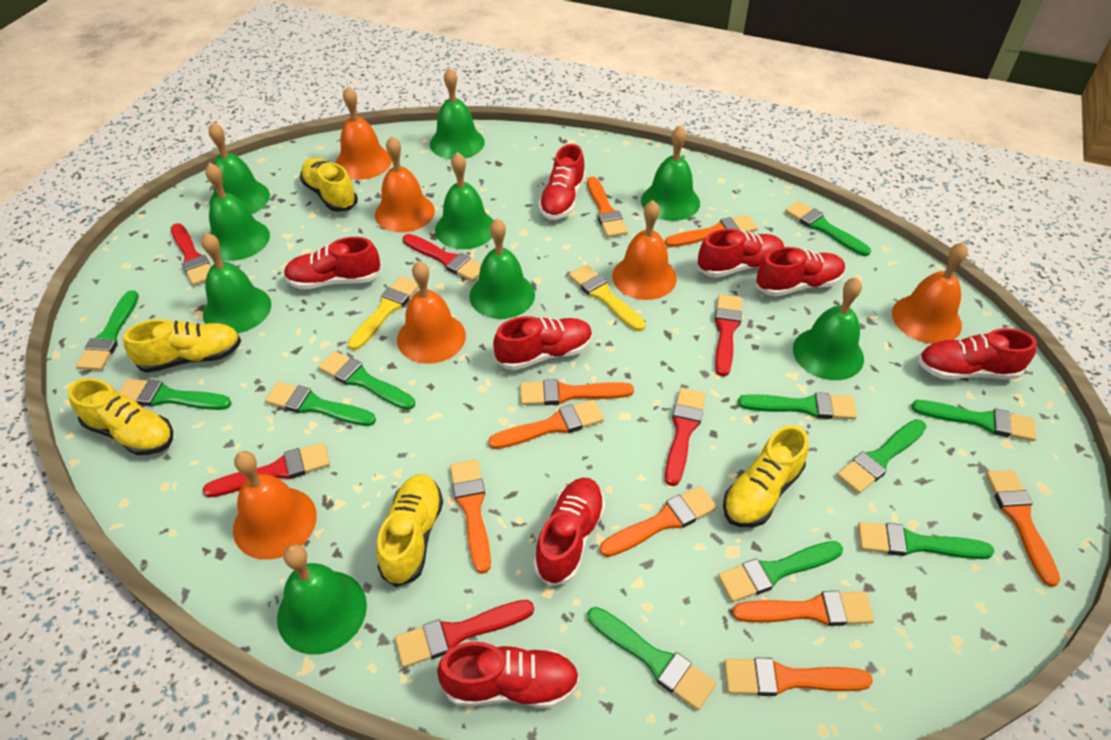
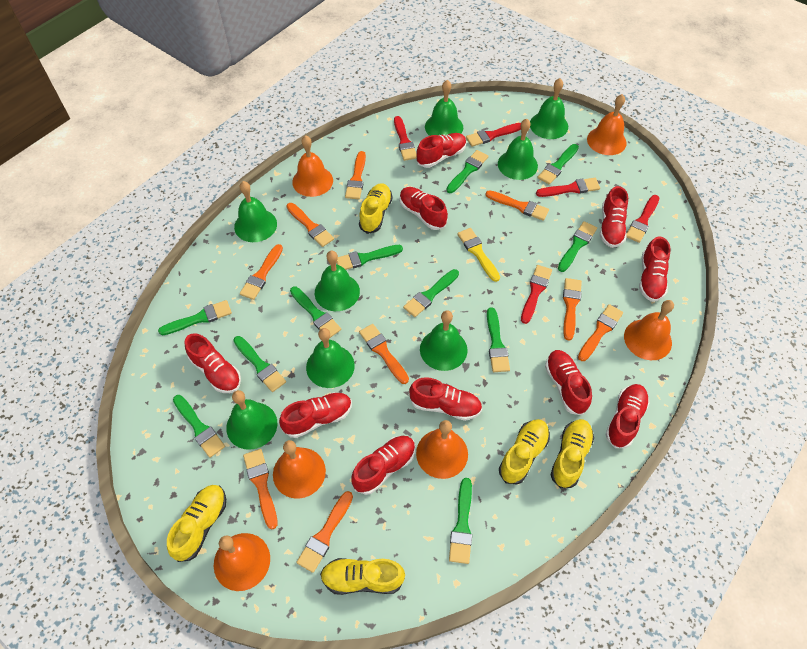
green bell: 9 -> 8
red brush: 6 -> 5
red shoe: 8 -> 10
yellow brush: 2 -> 1

